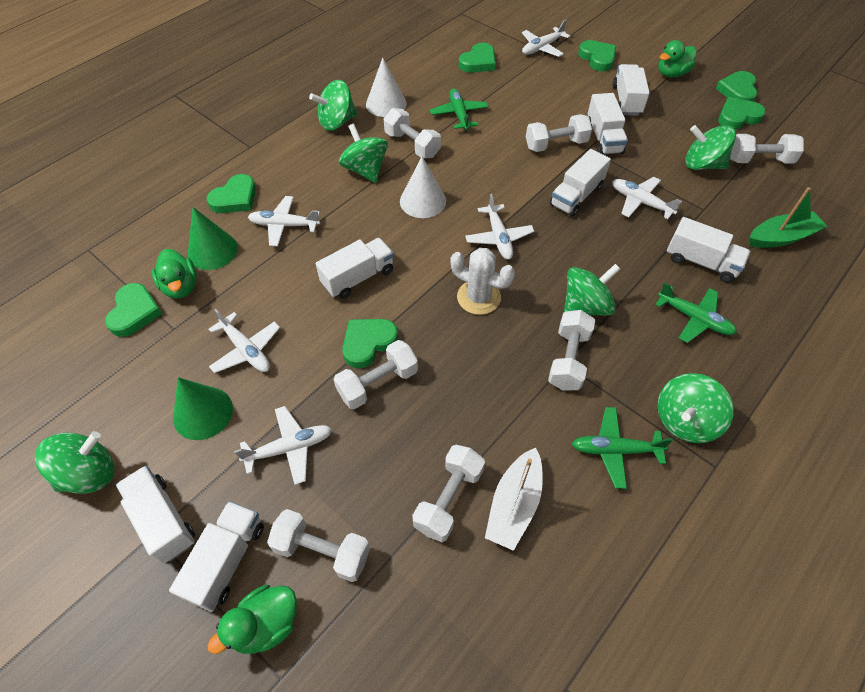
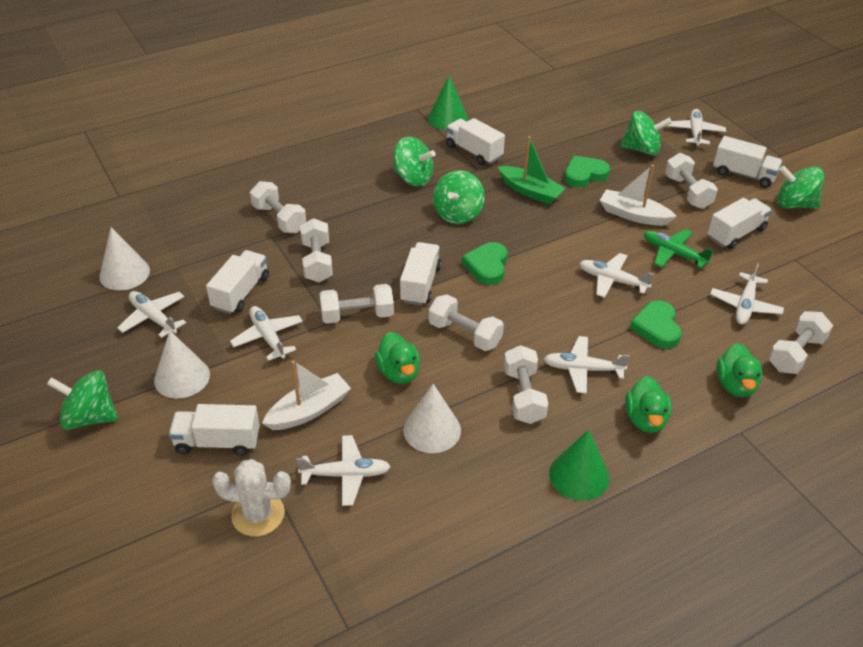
green heart: 7 -> 3
green plane: 3 -> 1
green spinning top: 6 -> 5
white boat: 1 -> 2
white cone: 2 -> 3
white plane: 6 -> 7
white truck: 7 -> 6

